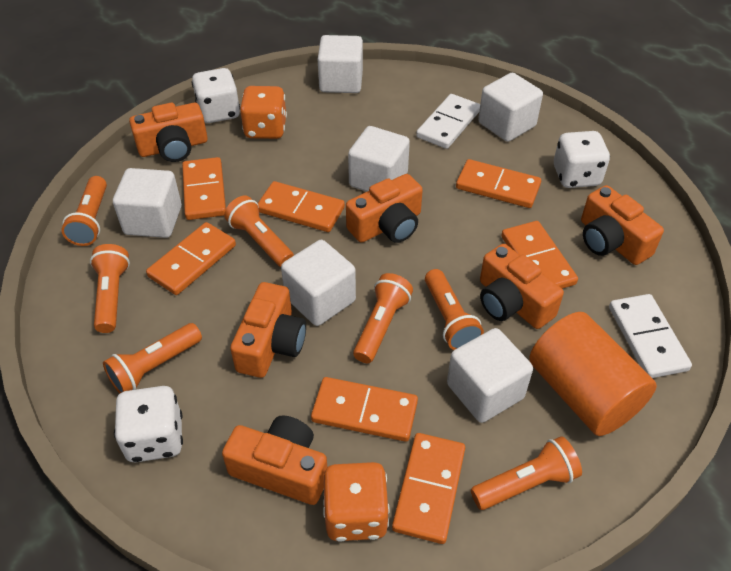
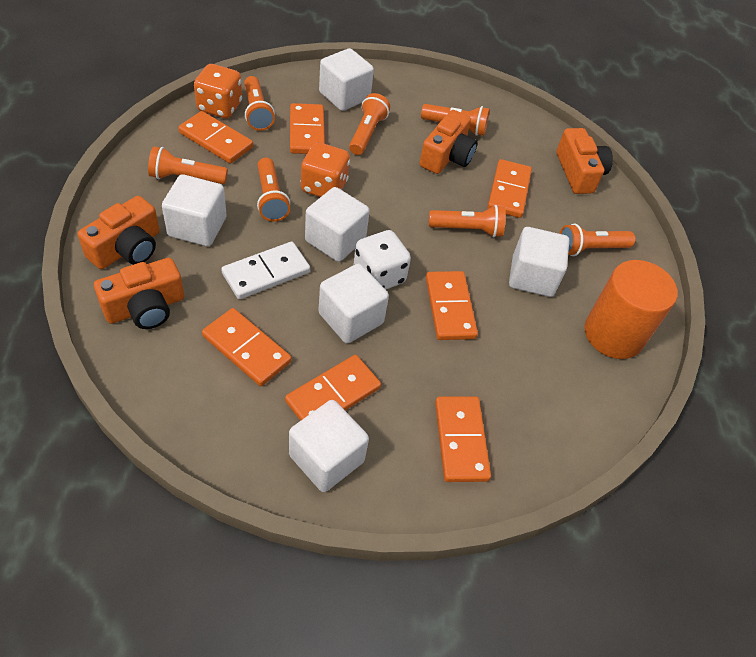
orange camera: 6 -> 4
white dice: 3 -> 1
white domino: 2 -> 1

